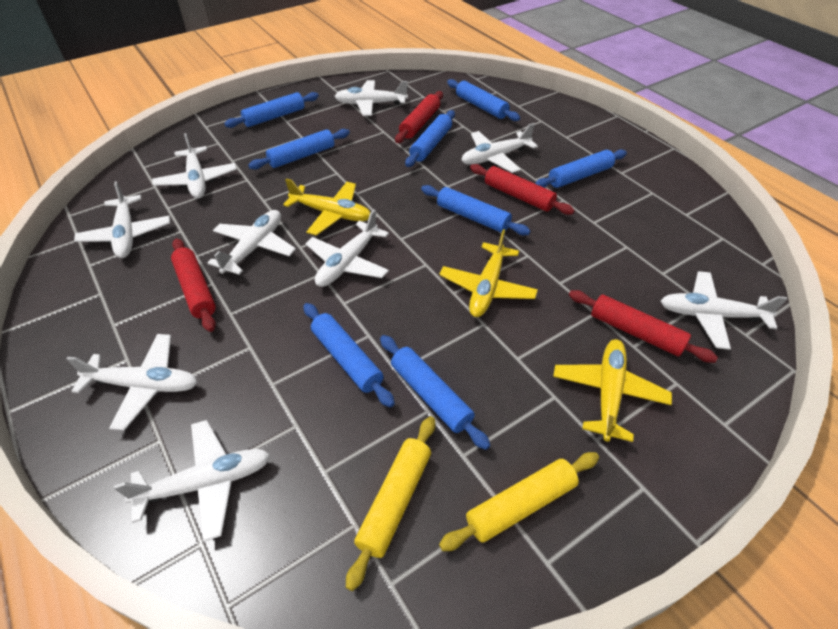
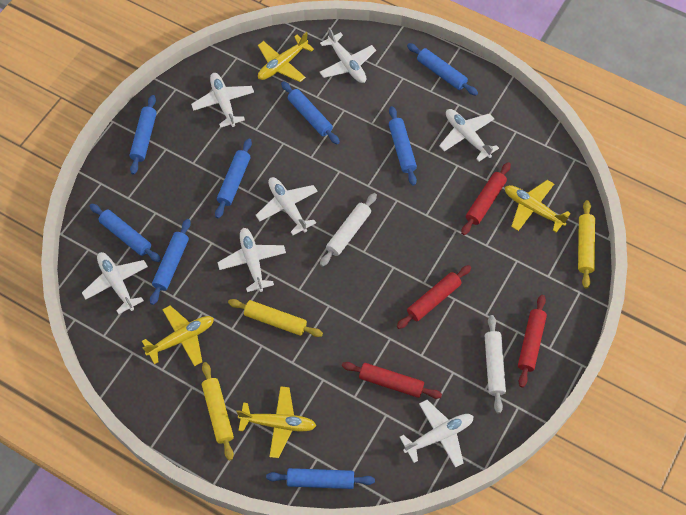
white plane: 9 -> 7
white rolling pin: 0 -> 2
yellow plane: 3 -> 4
yellow rolling pin: 2 -> 3

